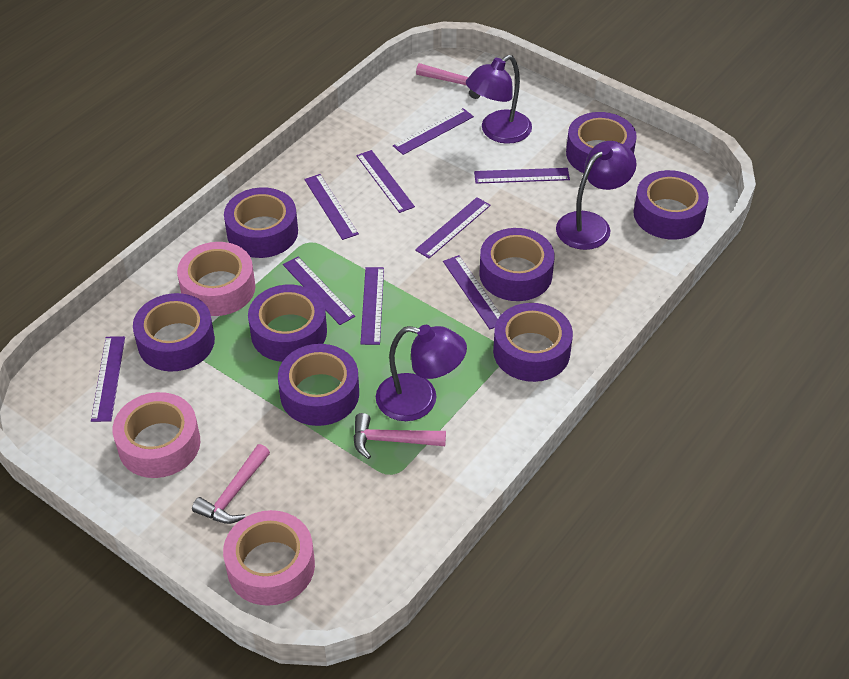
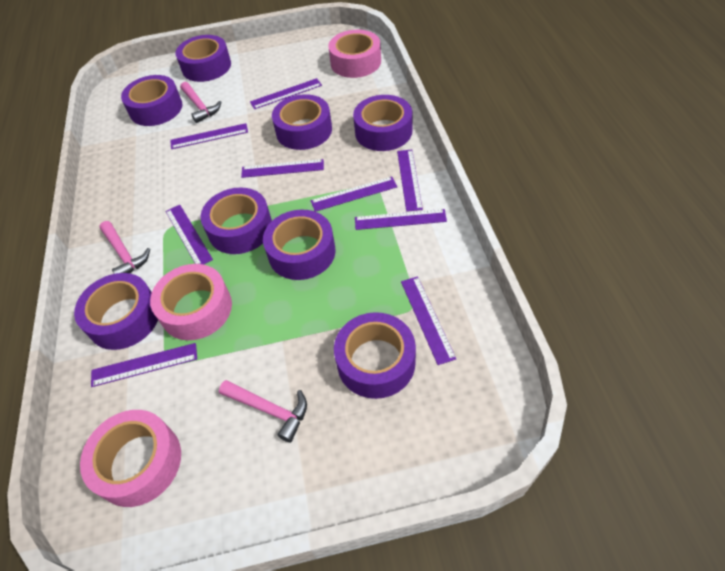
purple lamp: 3 -> 0

